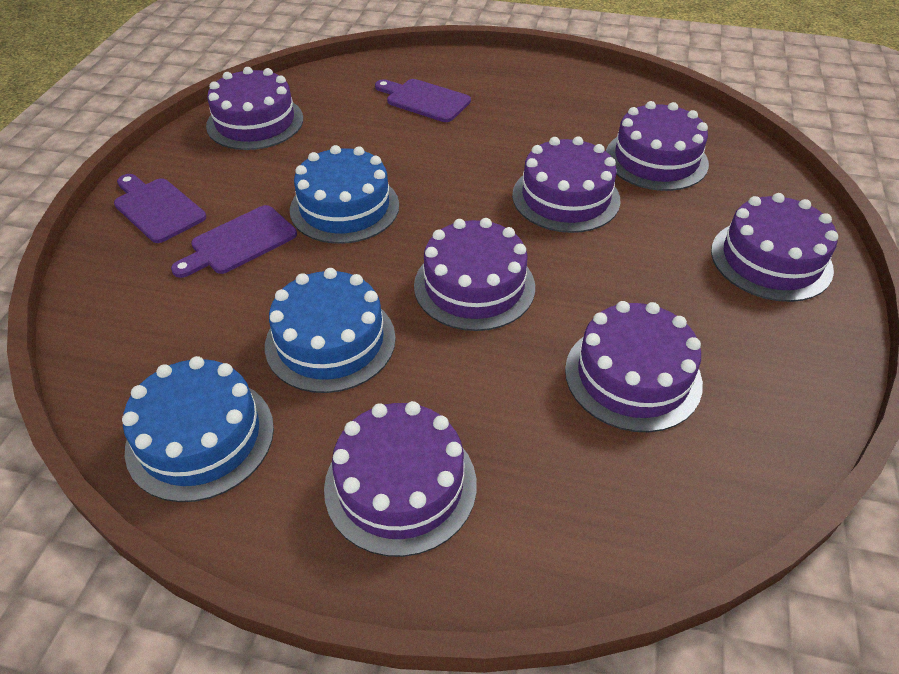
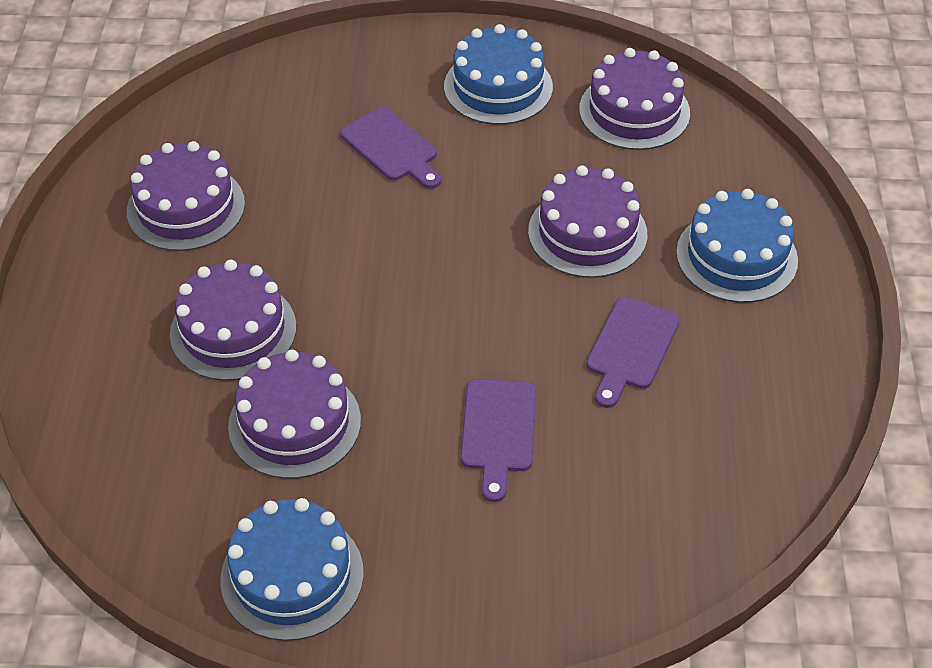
purple cake: 7 -> 5

